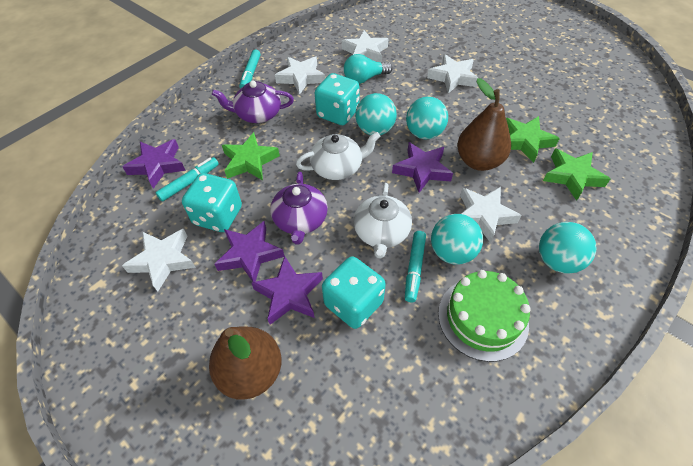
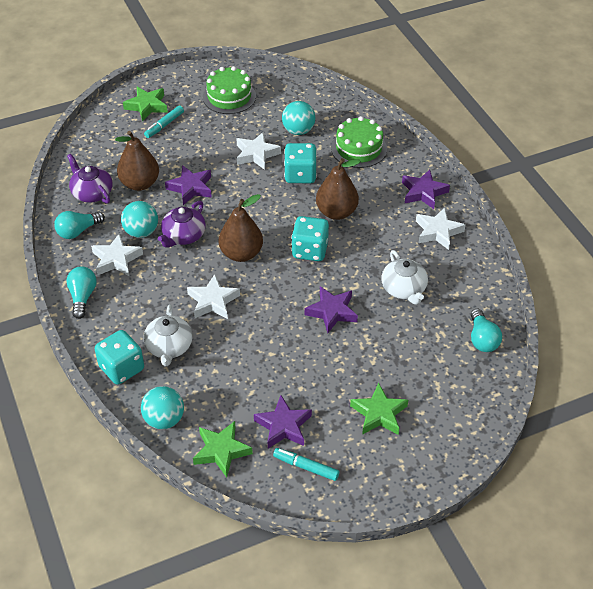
brown pear: 2 -> 3
green cake: 1 -> 2
turquoise ball: 4 -> 3
turquoise light bulb: 1 -> 3
turquoise marker: 3 -> 2
white star: 5 -> 4

